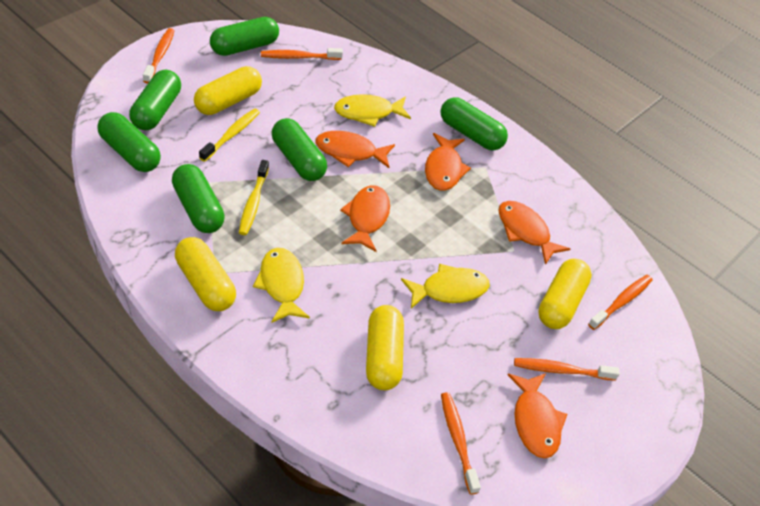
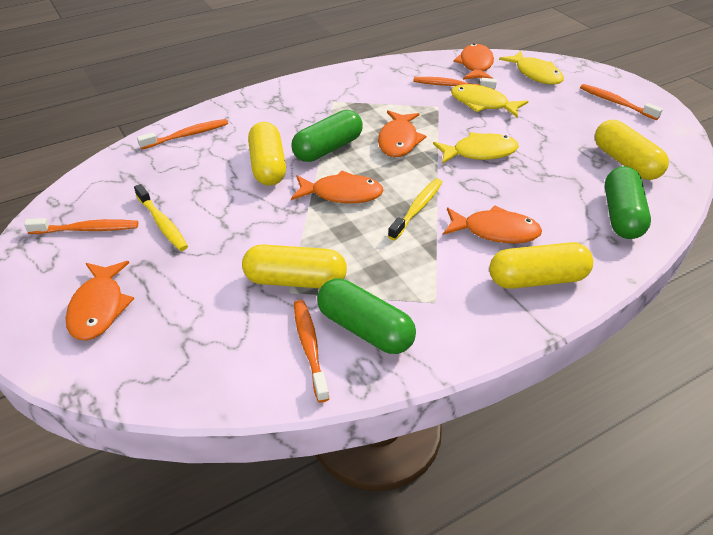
green capsule: 6 -> 3

